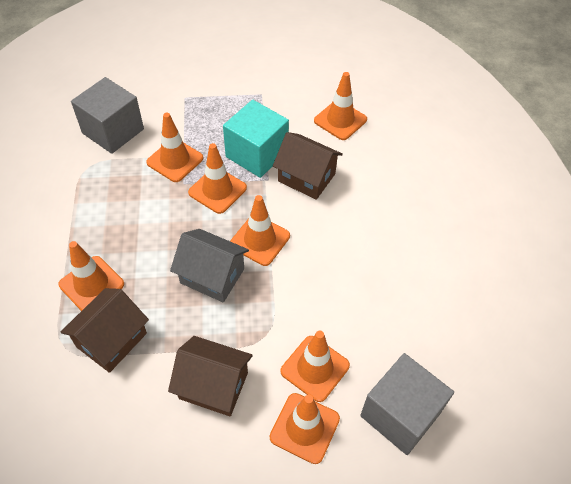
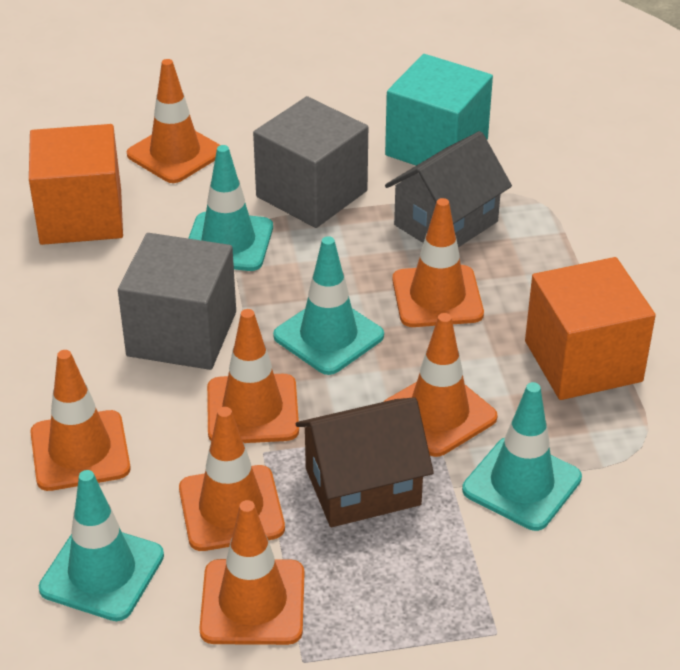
brown house: 3 -> 1
orange cube: 0 -> 2
turquoise traffic cone: 0 -> 4

